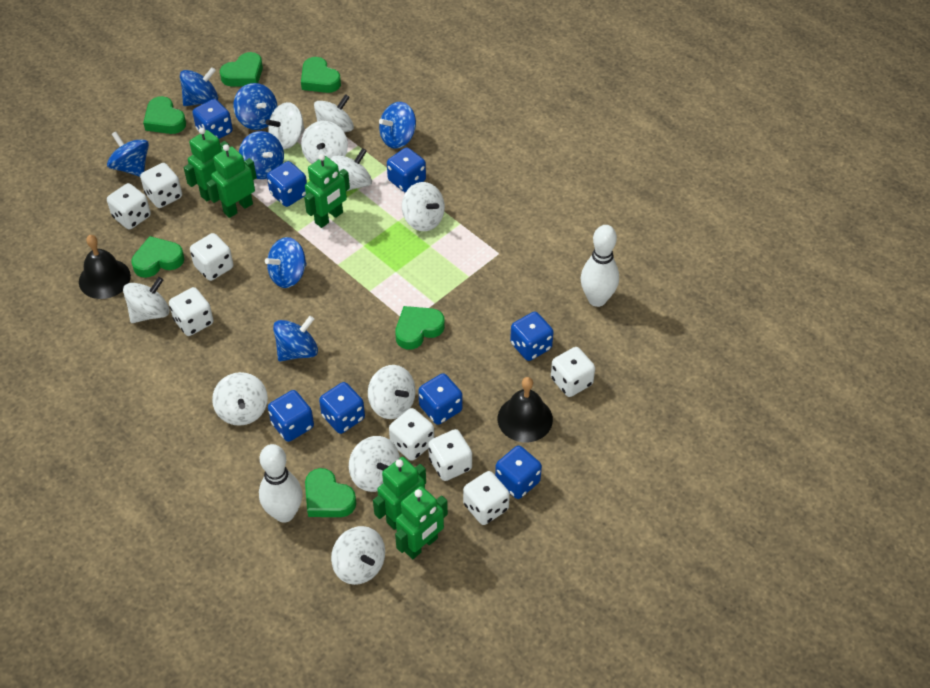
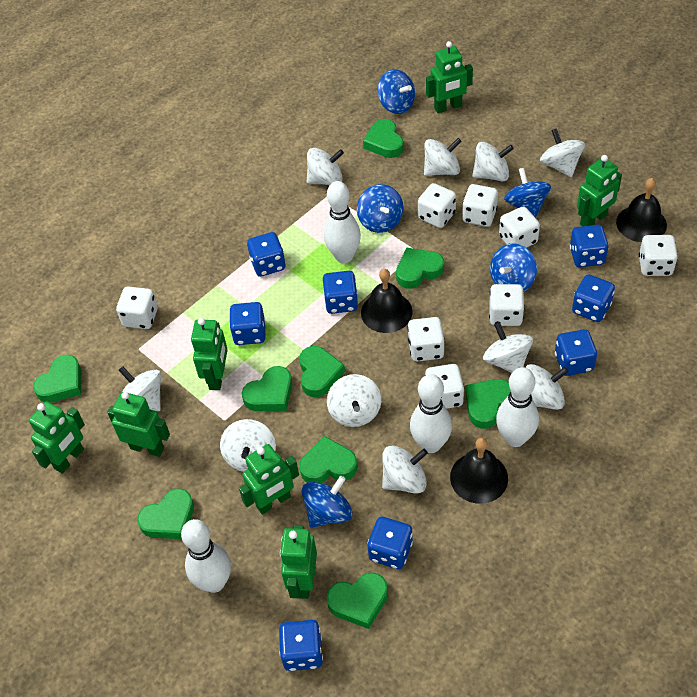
black bell: 2 -> 3
blue spinning top: 7 -> 5
green heart: 6 -> 9
green robot: 5 -> 7
white bowling pin: 2 -> 4

